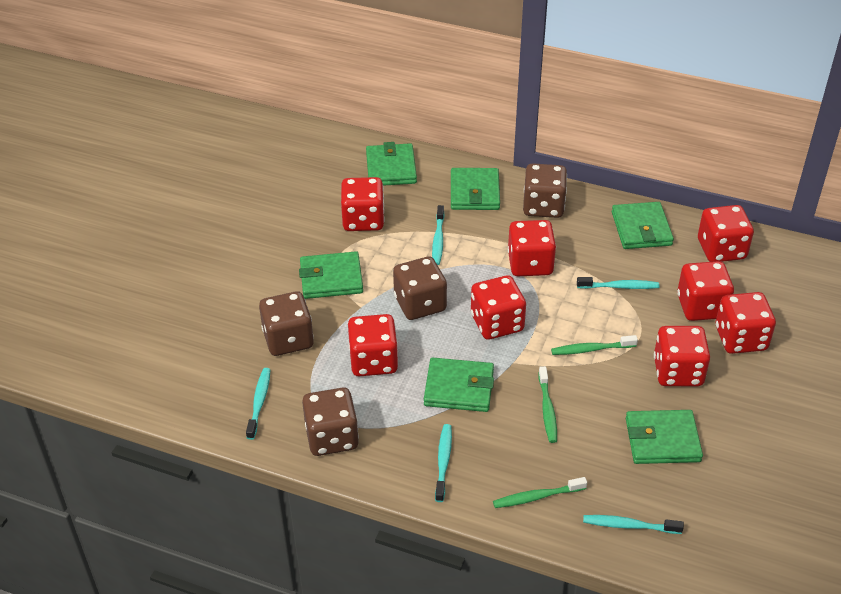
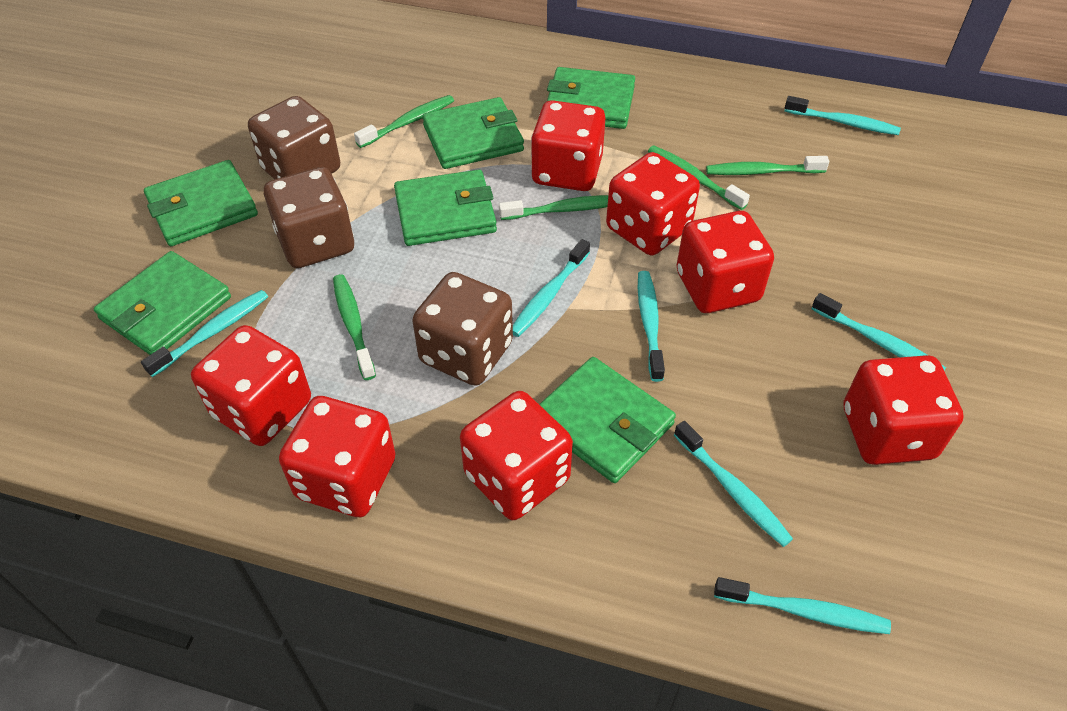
brown dice: 4 -> 3
green toothbrush: 3 -> 5
red dice: 8 -> 7
turquoise toothbrush: 5 -> 7

